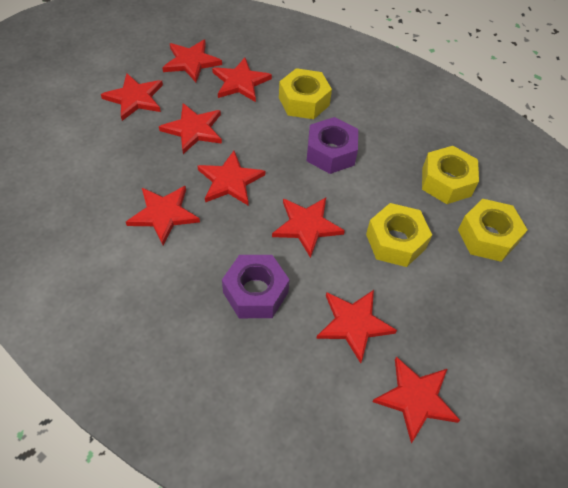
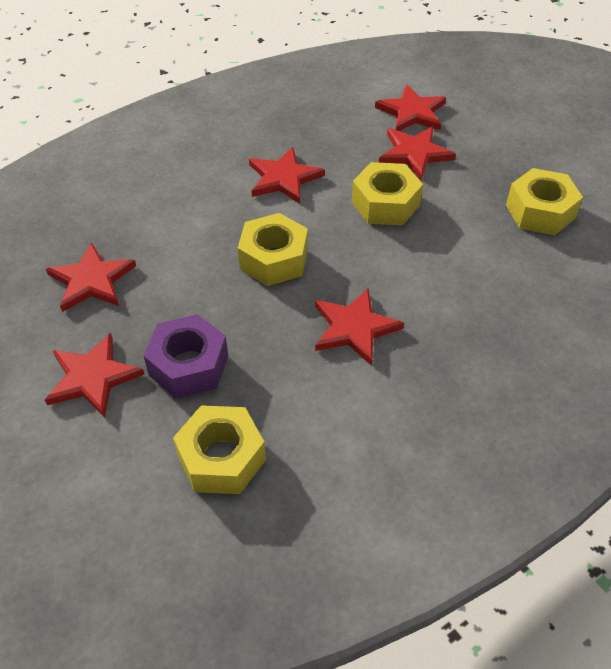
purple nut: 2 -> 1
red star: 9 -> 6

